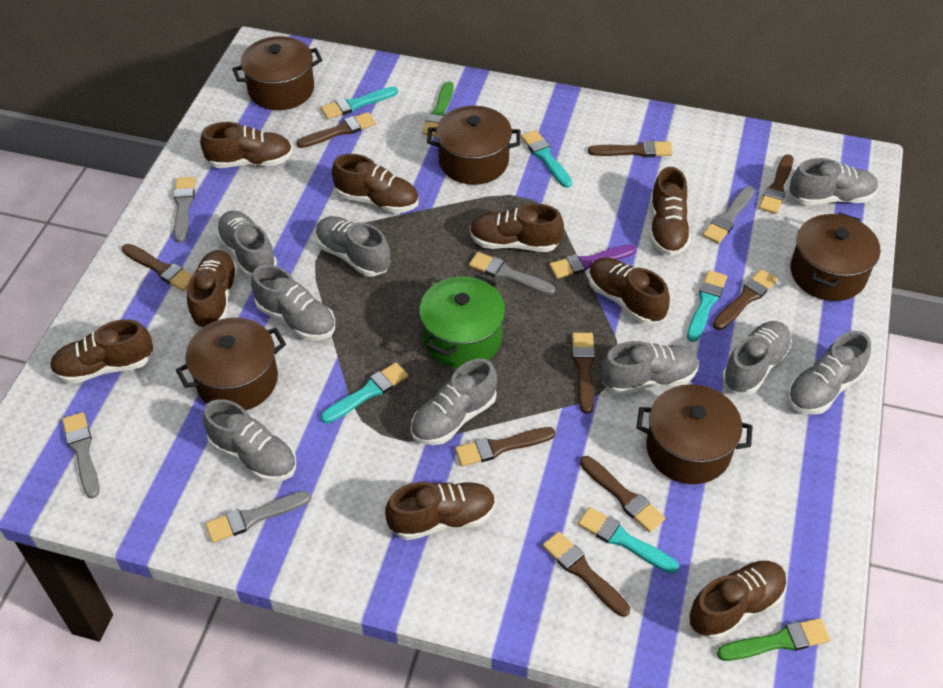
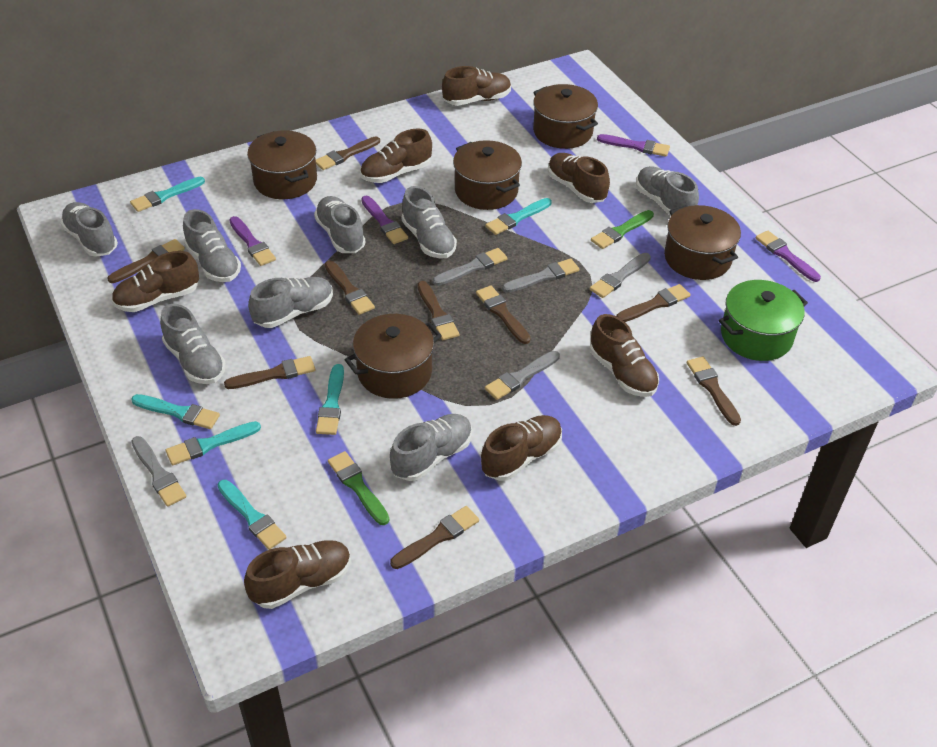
brown shoe: 9 -> 7
grey shoe: 9 -> 8
purple brush: 1 -> 4
turquoise brush: 5 -> 6

